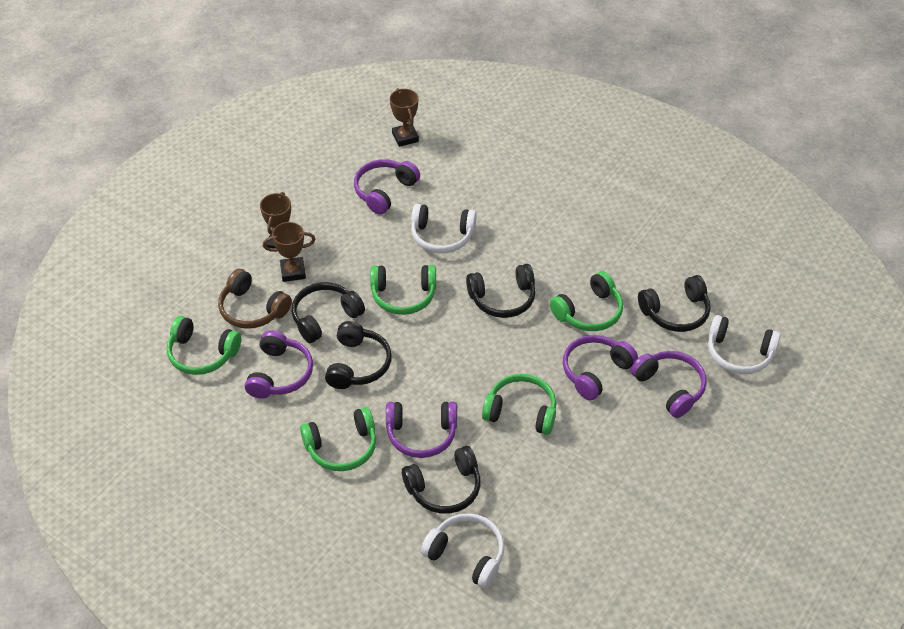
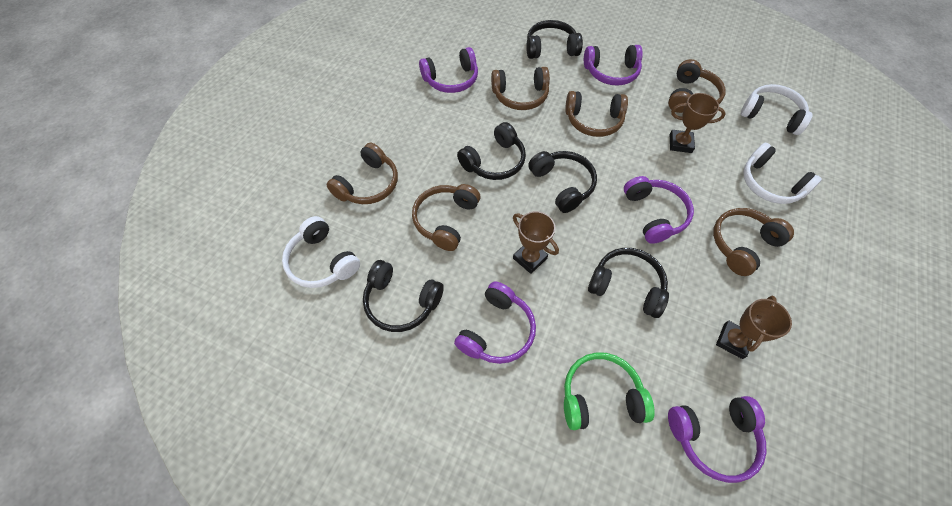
brown headphones: 1 -> 6
green headphones: 5 -> 1

